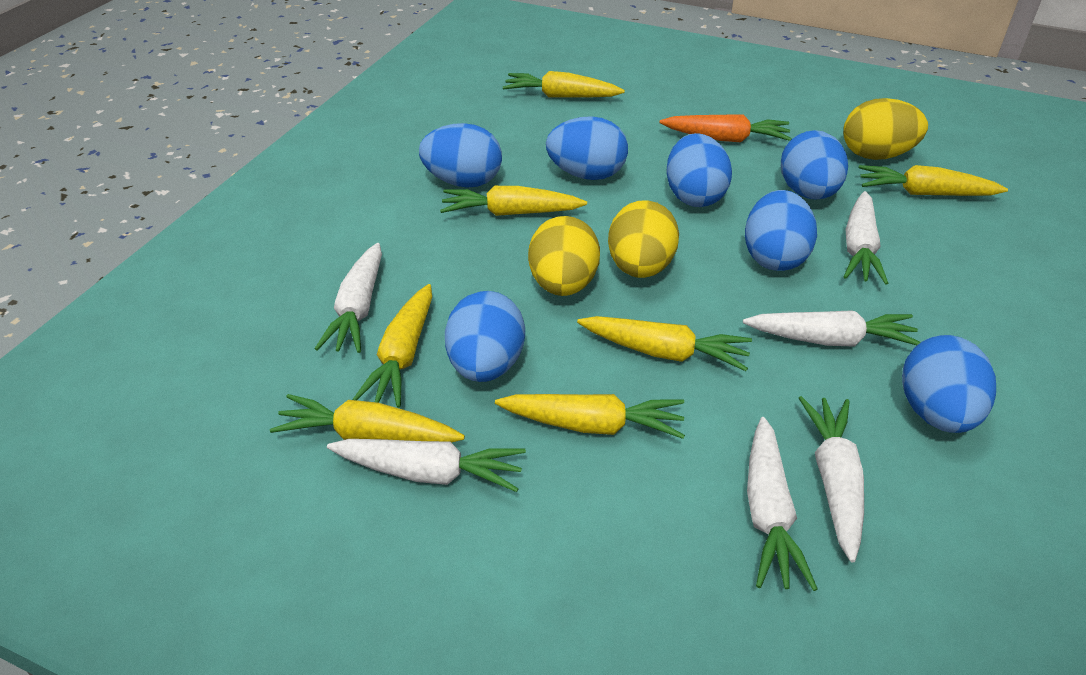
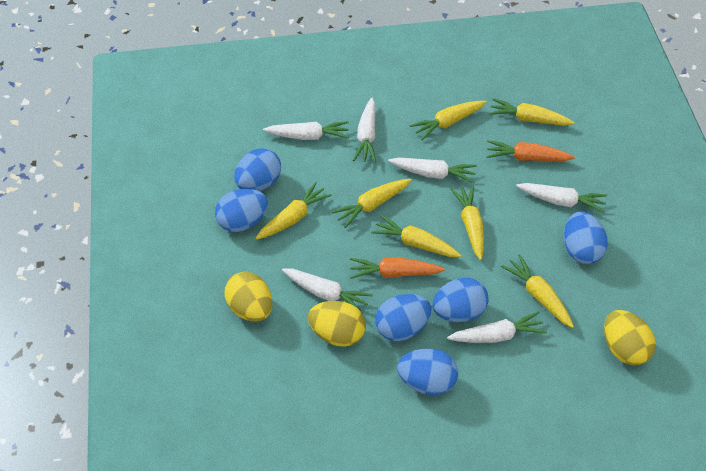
blue egg: 7 -> 6
orange carrot: 1 -> 2

